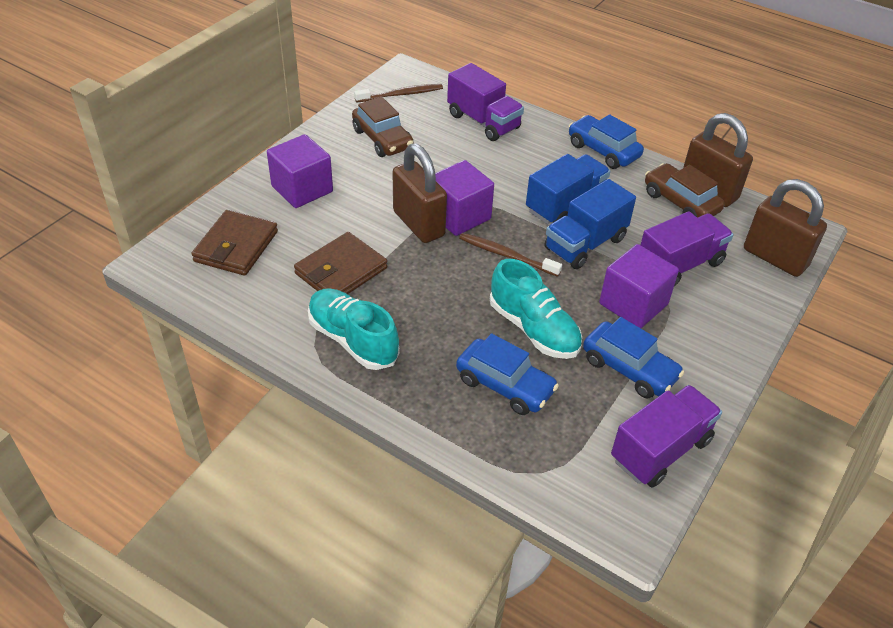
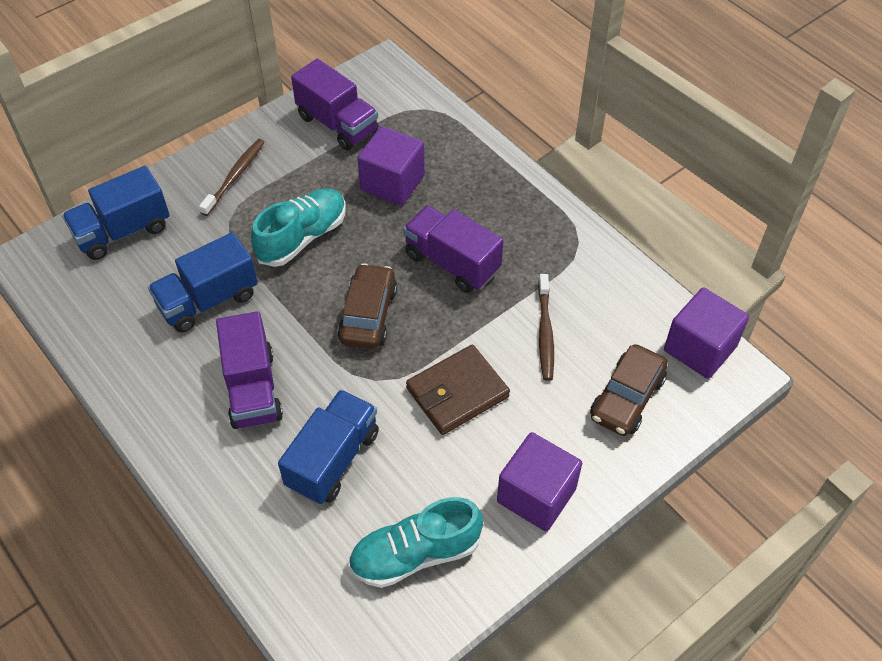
blue car: 3 -> 0
blue truck: 2 -> 3
brown padlock: 3 -> 0
brown wallet: 2 -> 1

